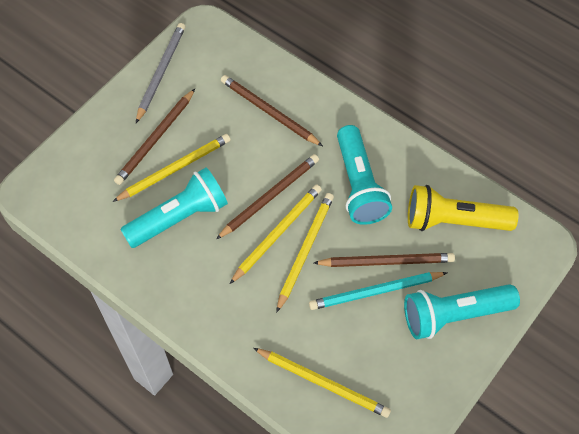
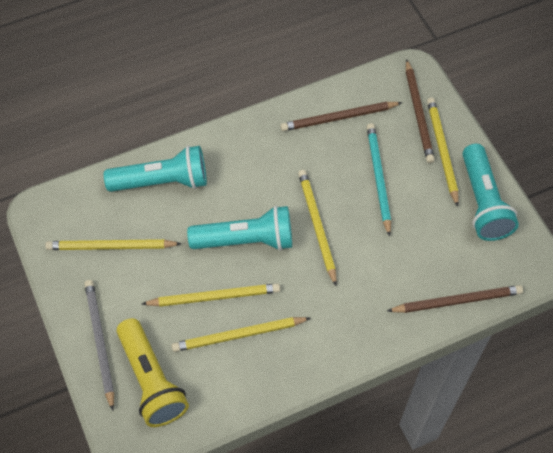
brown pencil: 4 -> 3
yellow pencil: 4 -> 5

